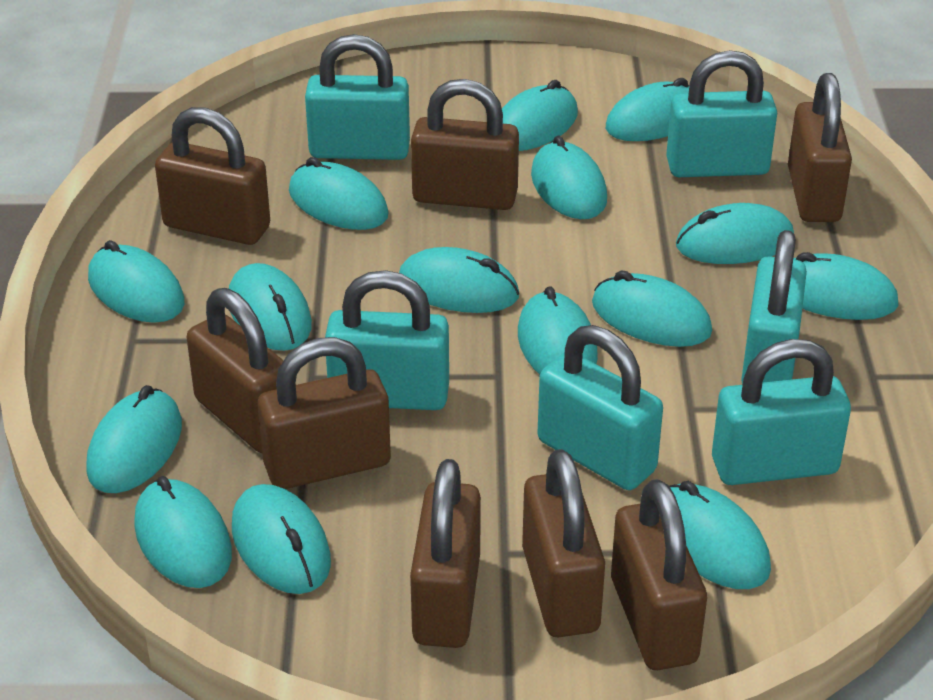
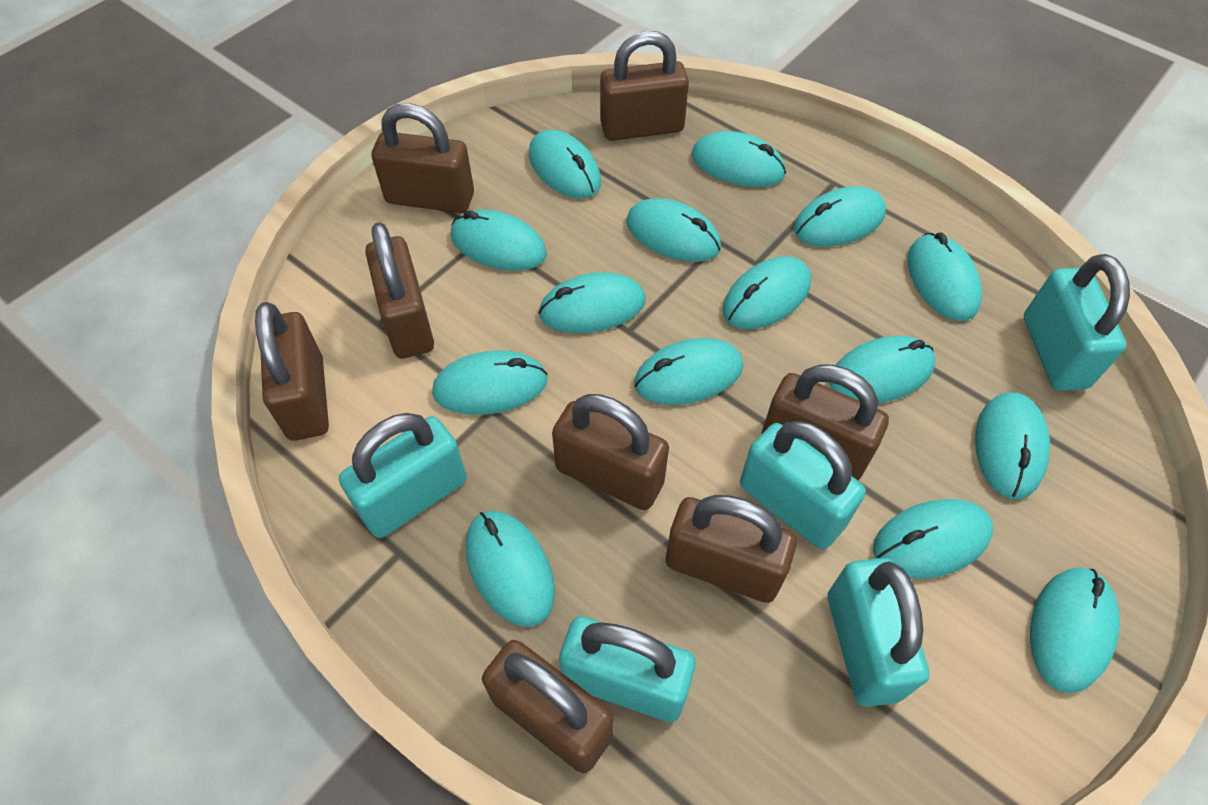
turquoise padlock: 6 -> 5

